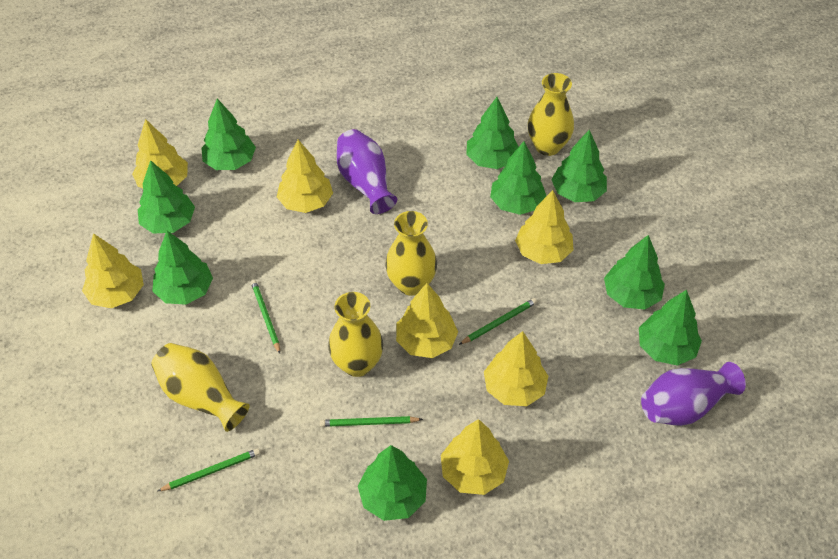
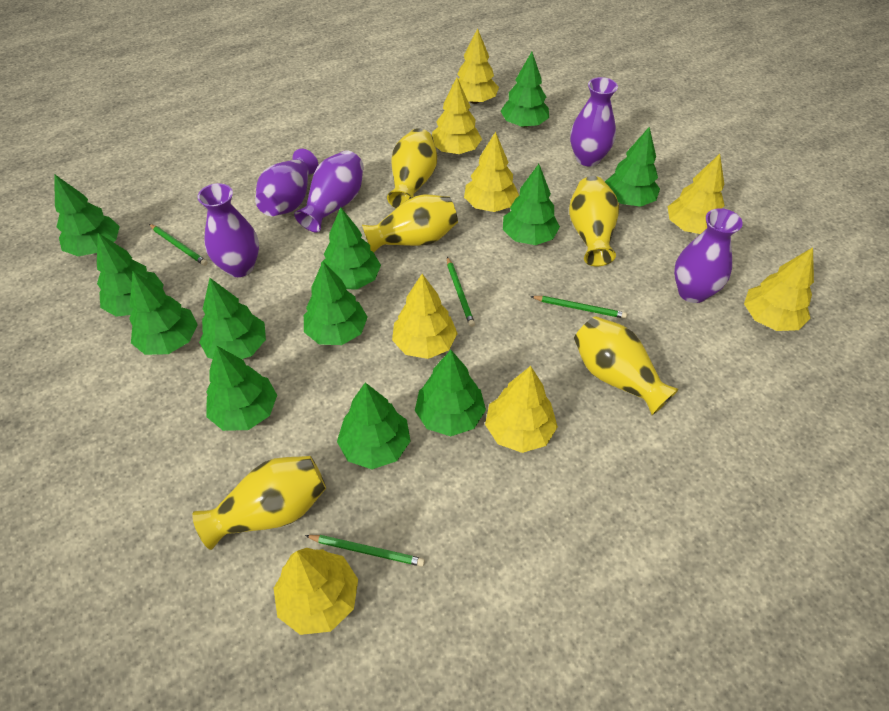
green tree: 9 -> 12
purple vase: 2 -> 5
yellow tree: 7 -> 8
yellow vase: 4 -> 5

